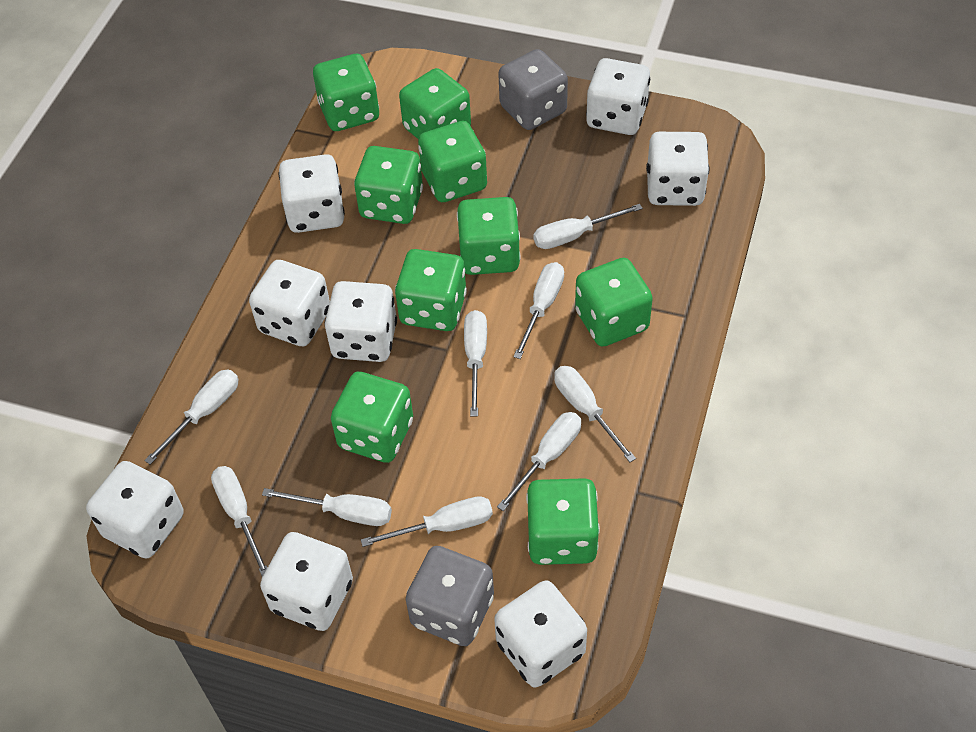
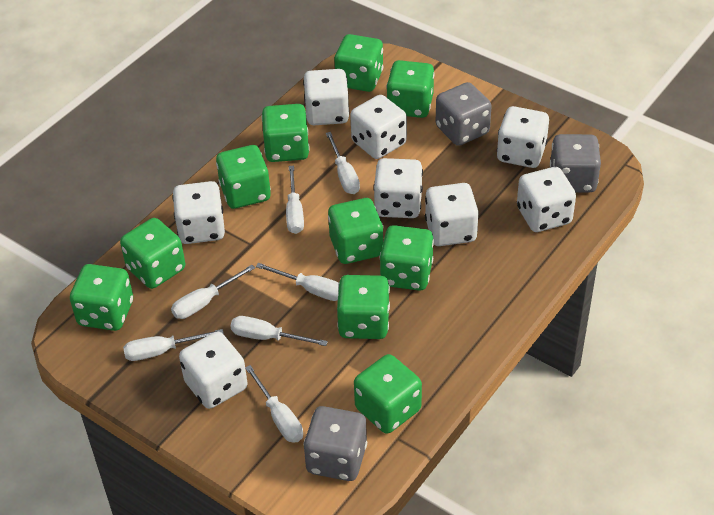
green dice: 9 -> 10
grey dice: 2 -> 3
white screwdriver: 9 -> 7

